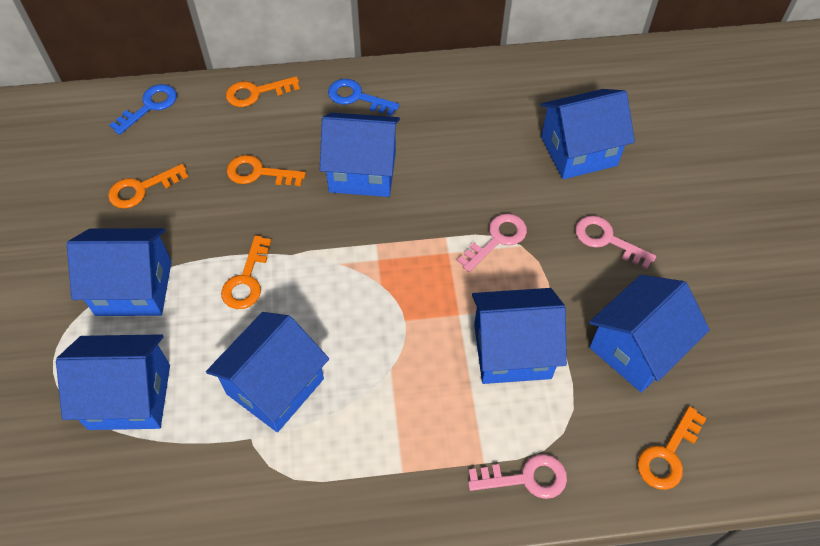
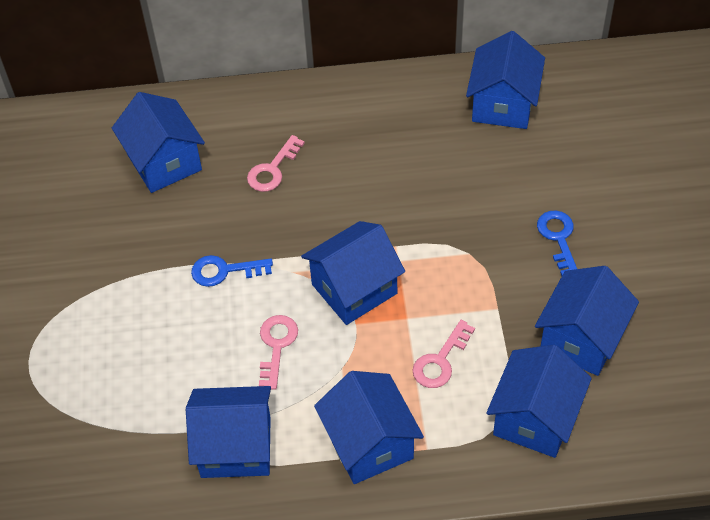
orange key: 5 -> 0

